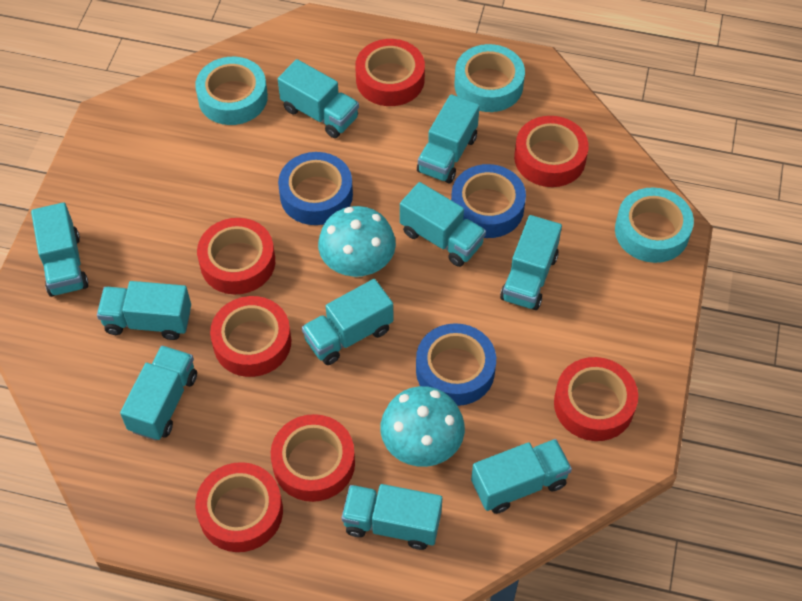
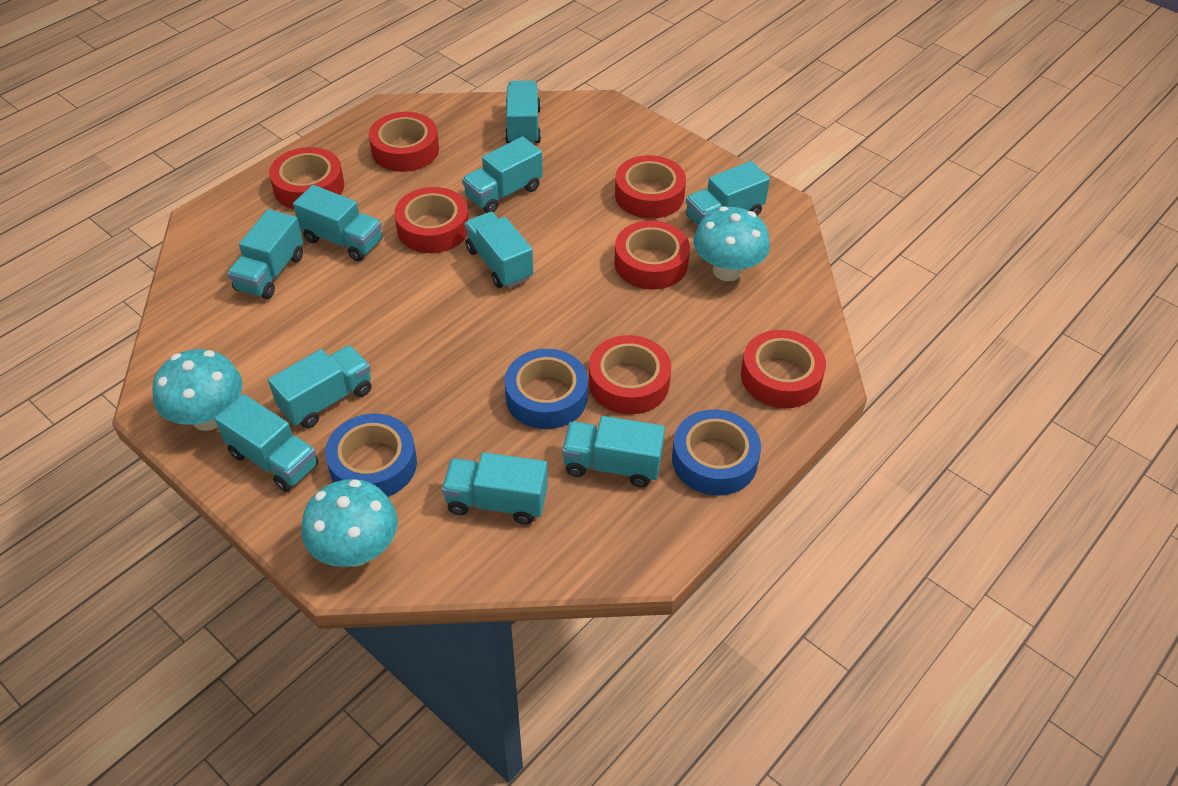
turquoise mushroom: 2 -> 3
turquoise tape: 3 -> 0

